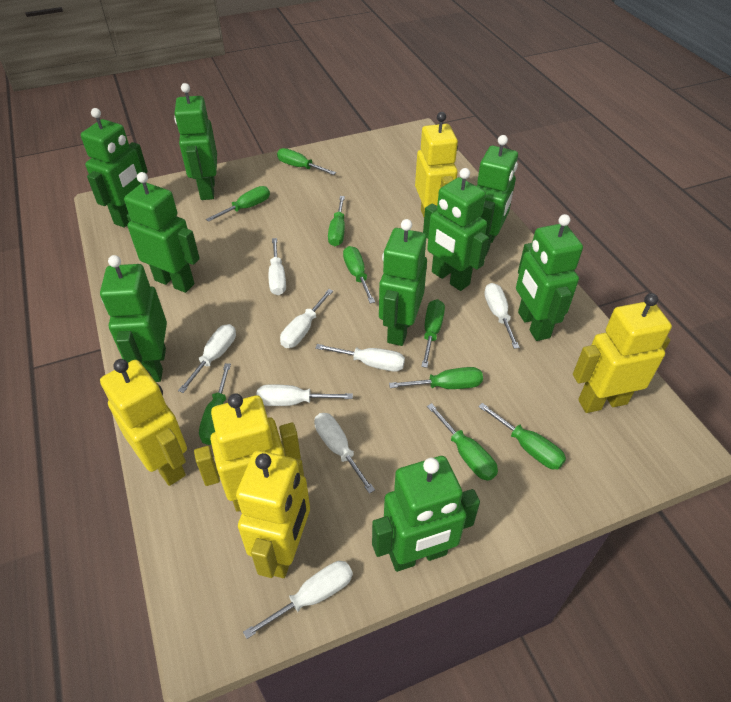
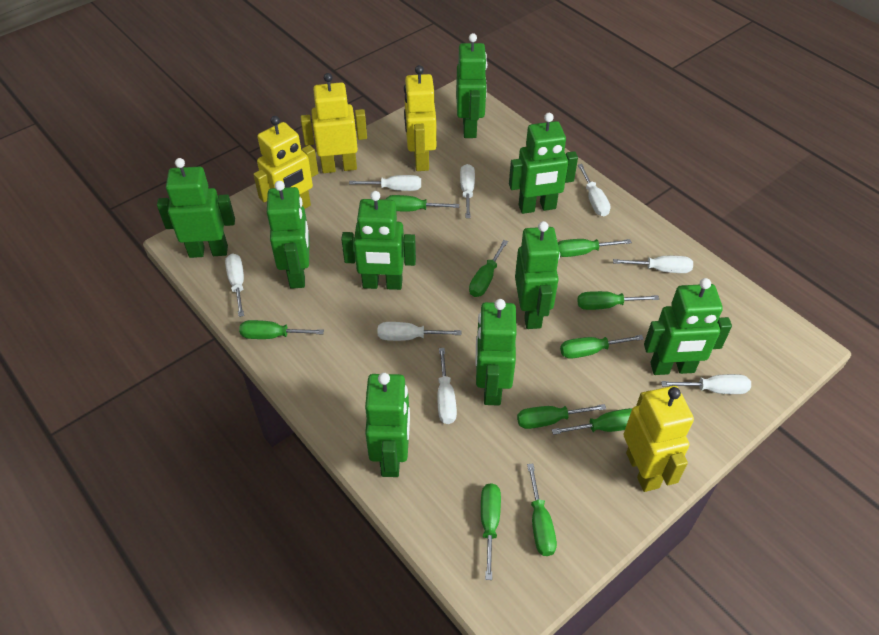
green screwdriver: 9 -> 10
yellow robot: 5 -> 4

